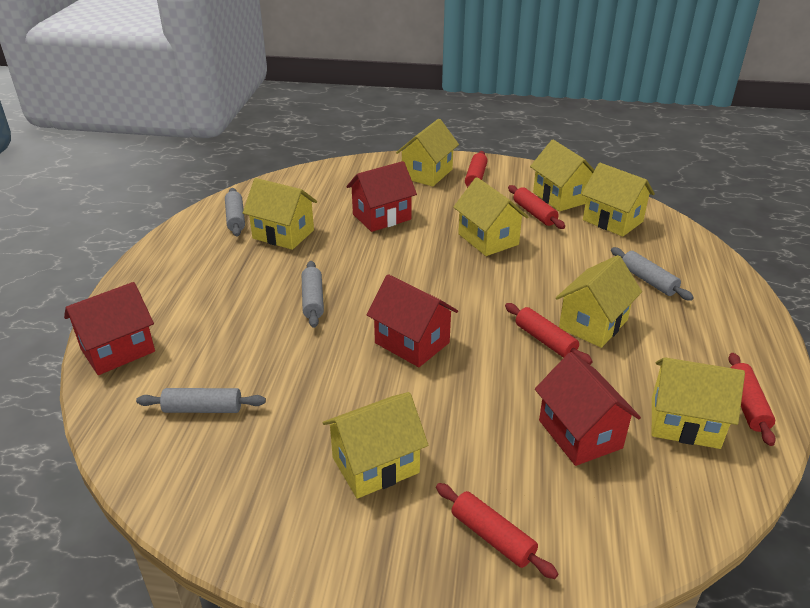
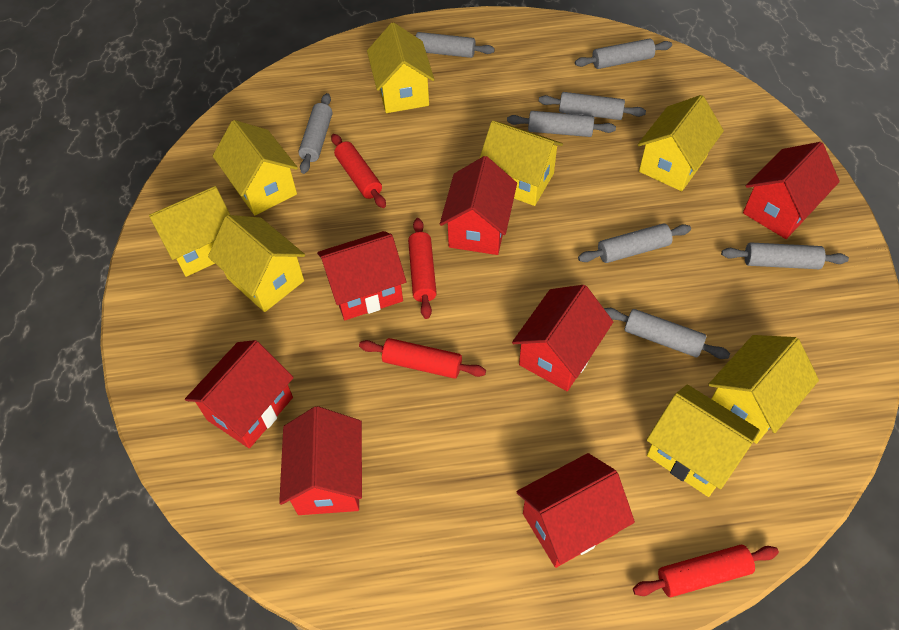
grey rolling pin: 4 -> 8
red house: 4 -> 7
red rolling pin: 5 -> 4

